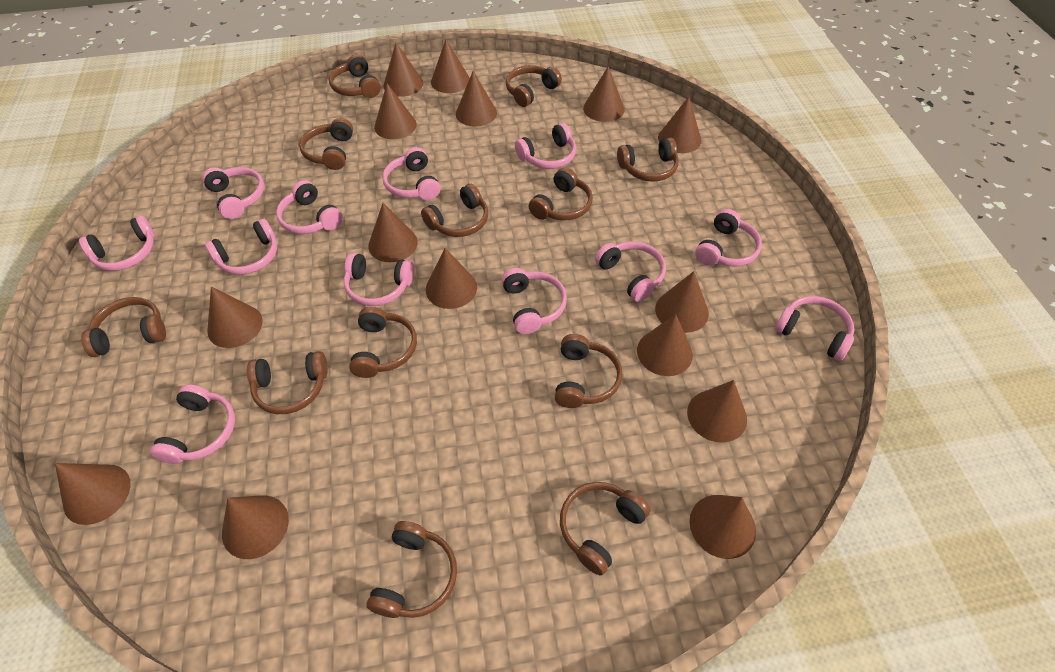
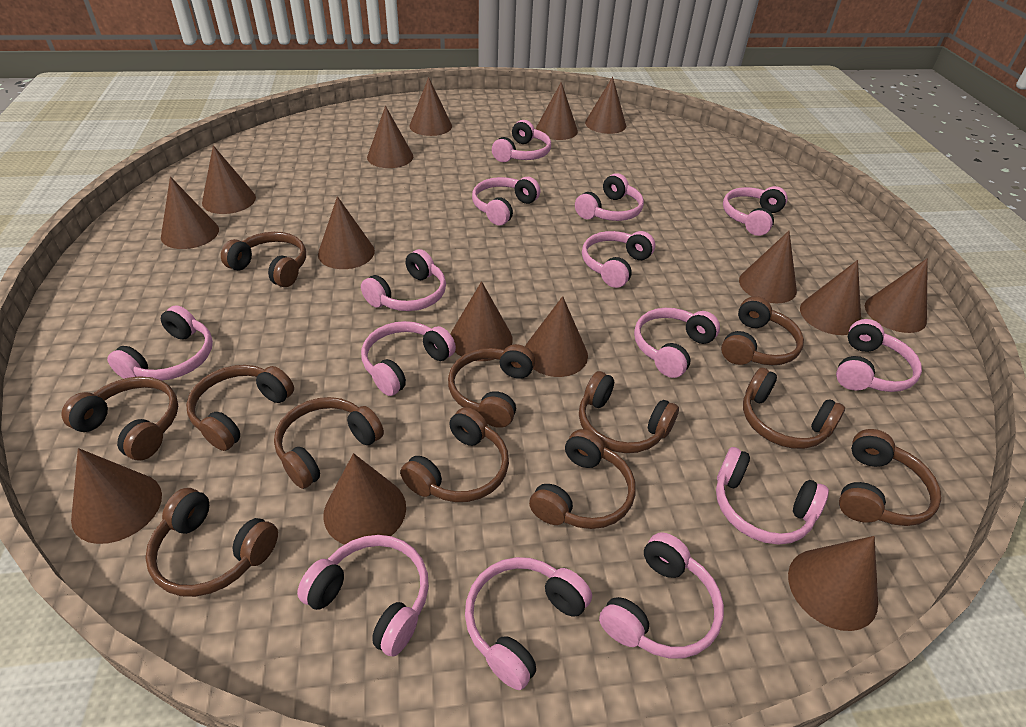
pink headphones: 12 -> 14

